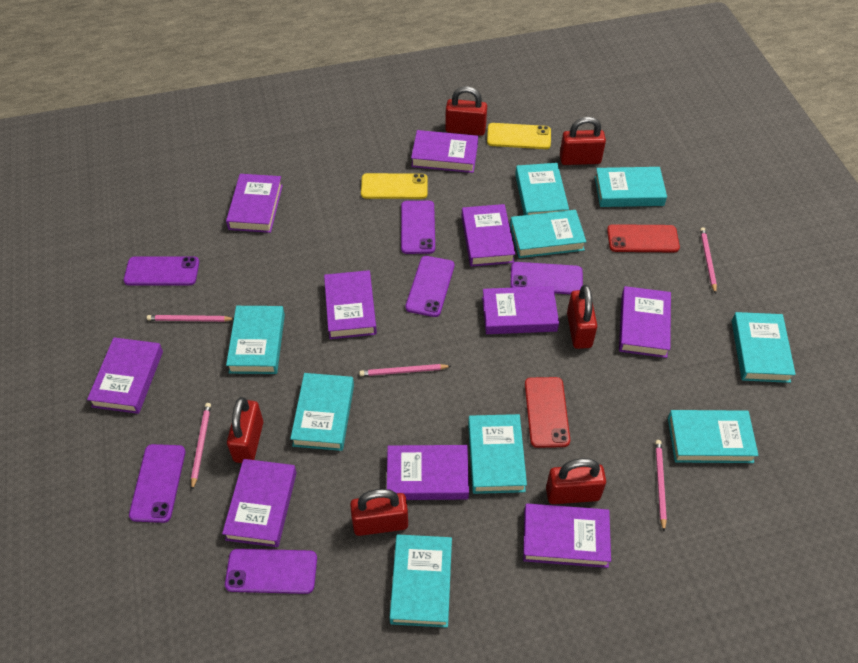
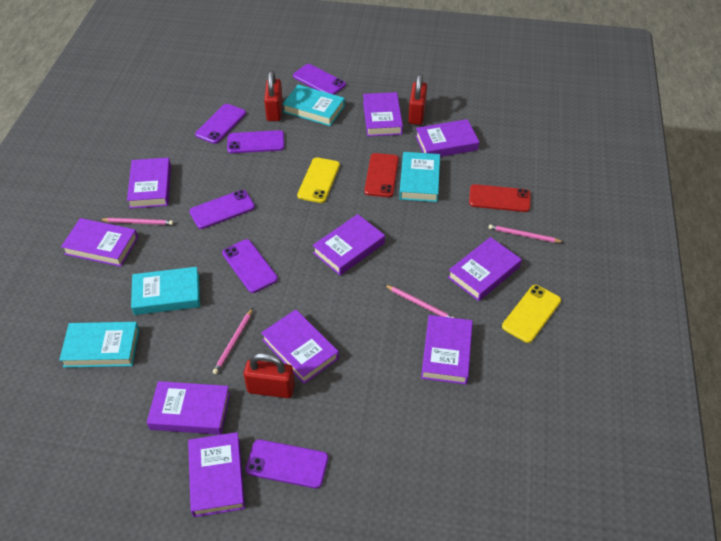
pink pencil: 5 -> 4
red padlock: 6 -> 3
turquoise book: 9 -> 4

